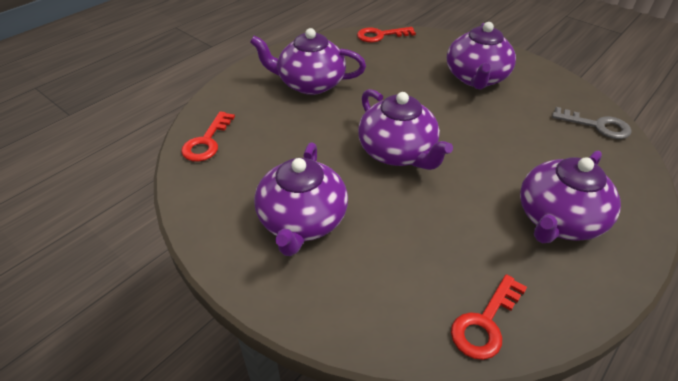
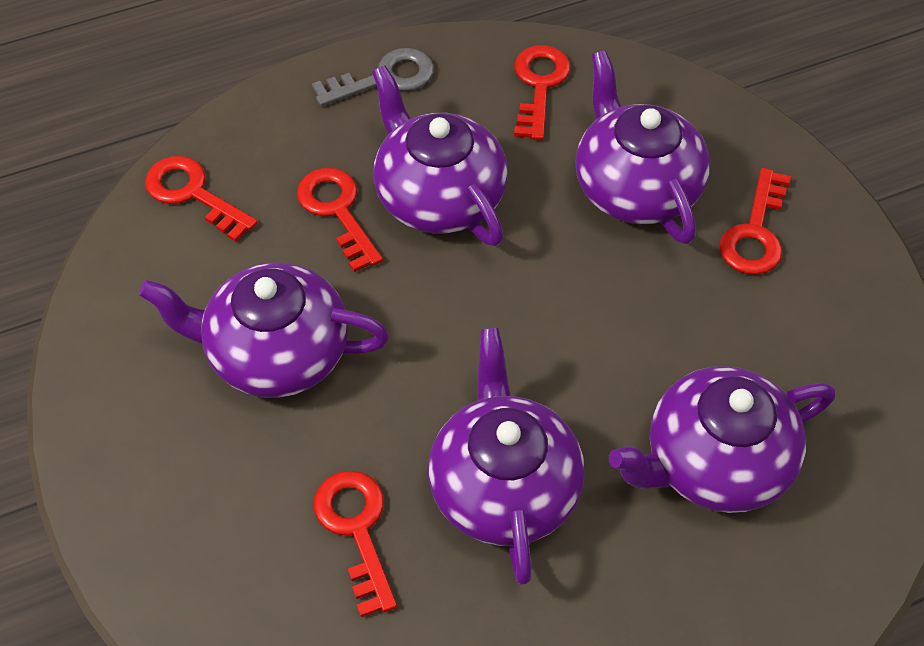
red key: 3 -> 5

